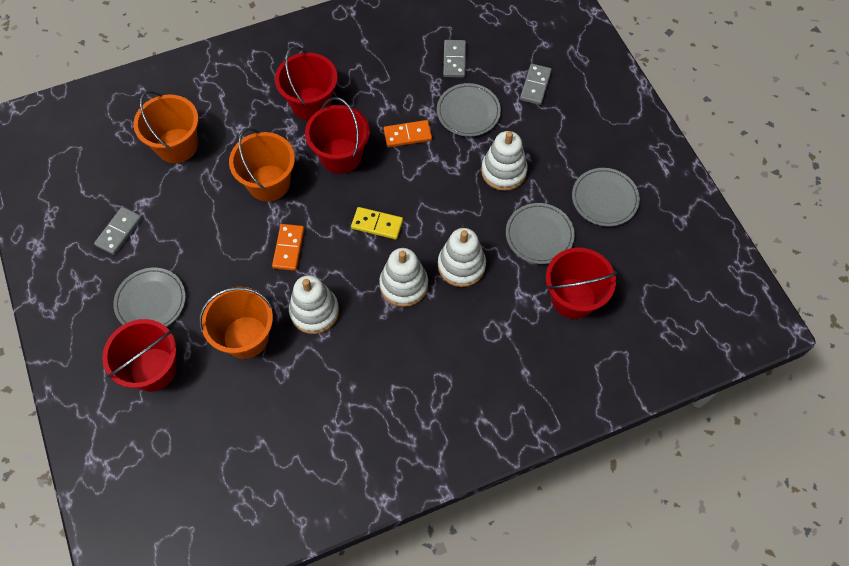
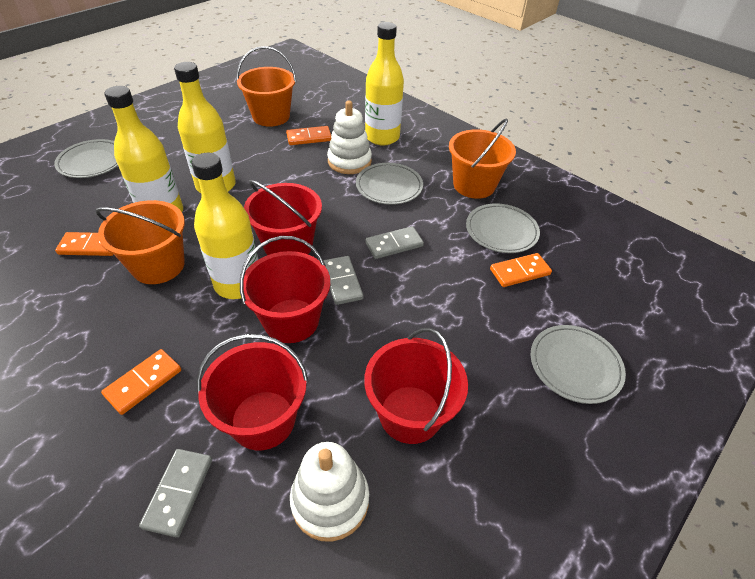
orange domino: 2 -> 4
white stacking toy: 4 -> 2
yellow bottle: 0 -> 4
yellow domino: 1 -> 0

